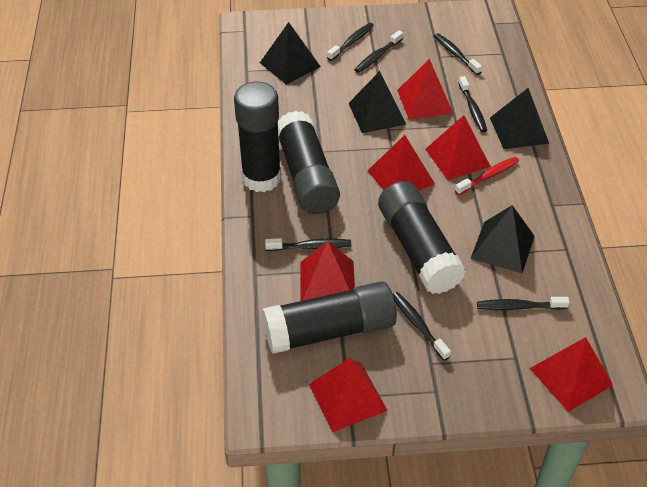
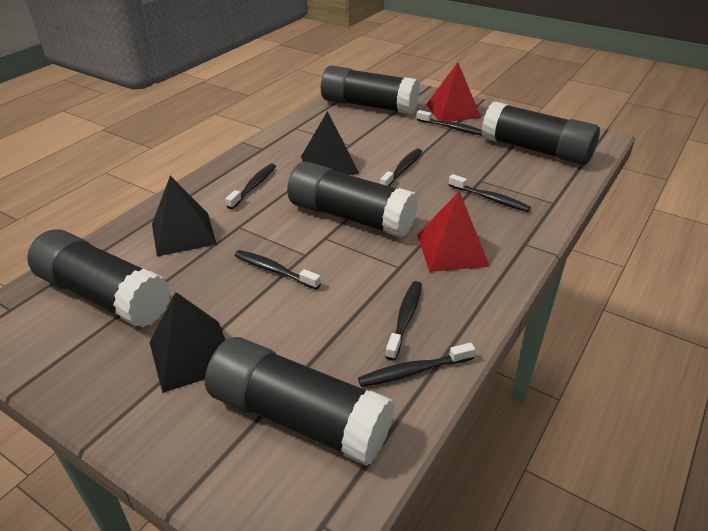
black glue stick: 4 -> 5
black pyramid: 4 -> 3
red pyramid: 6 -> 2
red toothbrush: 1 -> 0

